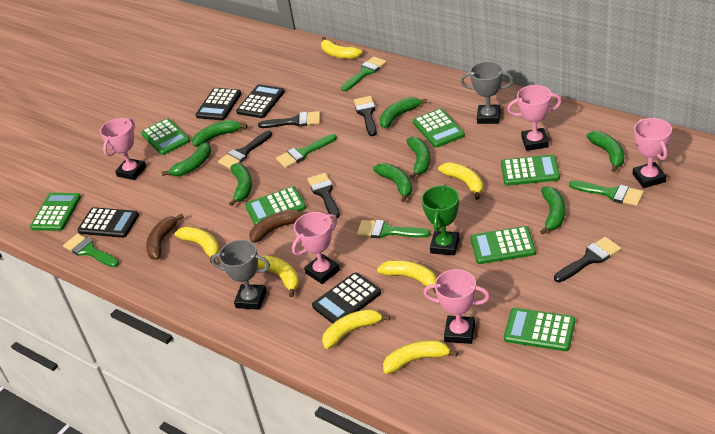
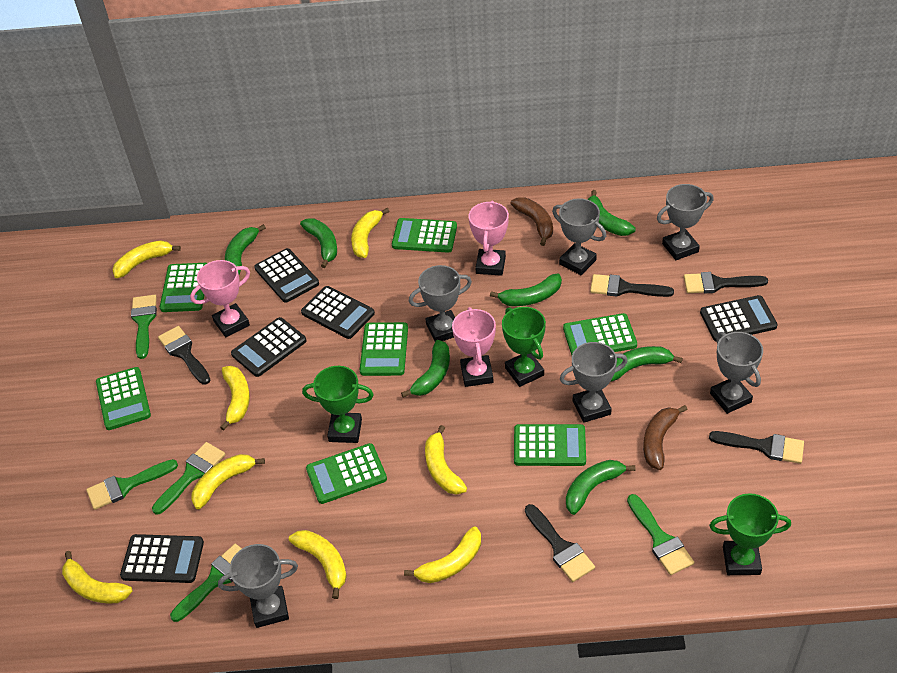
black calculator: 4 -> 5
green banana: 8 -> 7
green trophy: 1 -> 3
grey trophy: 2 -> 6
pink trophy: 5 -> 3
yellow banana: 7 -> 8

